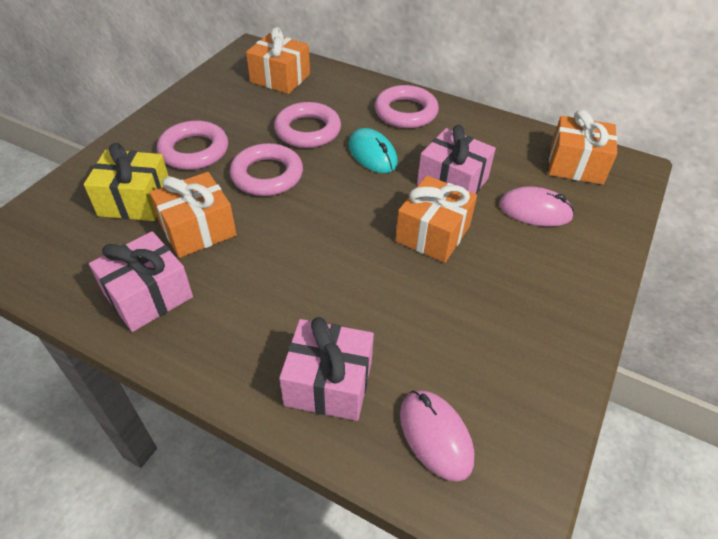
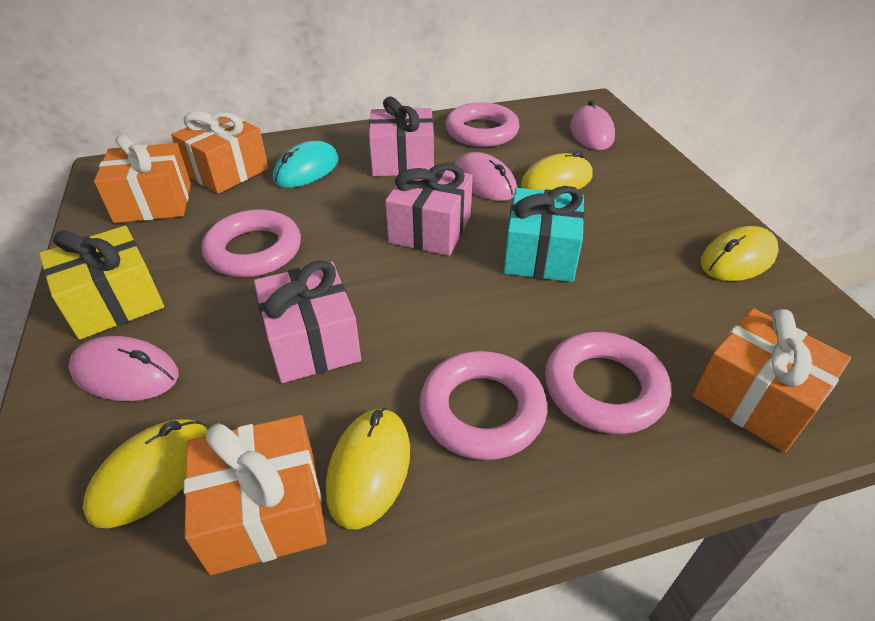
pink mouse: 2 -> 3
turquoise gift: 0 -> 1
yellow mouse: 0 -> 4

